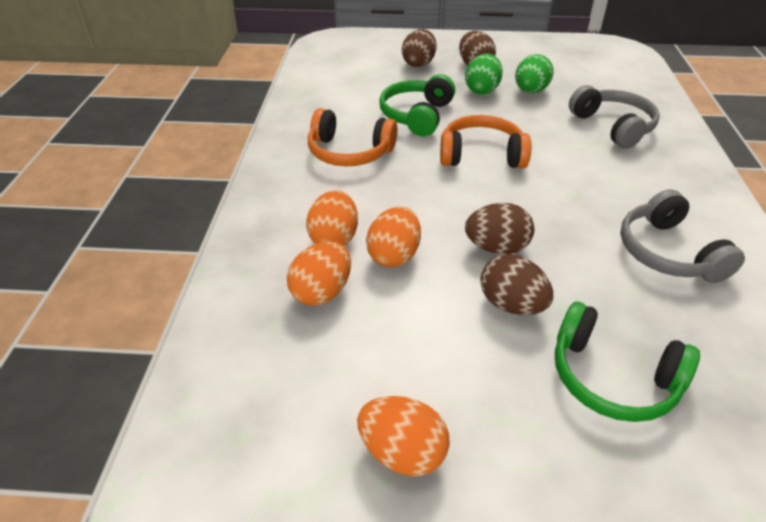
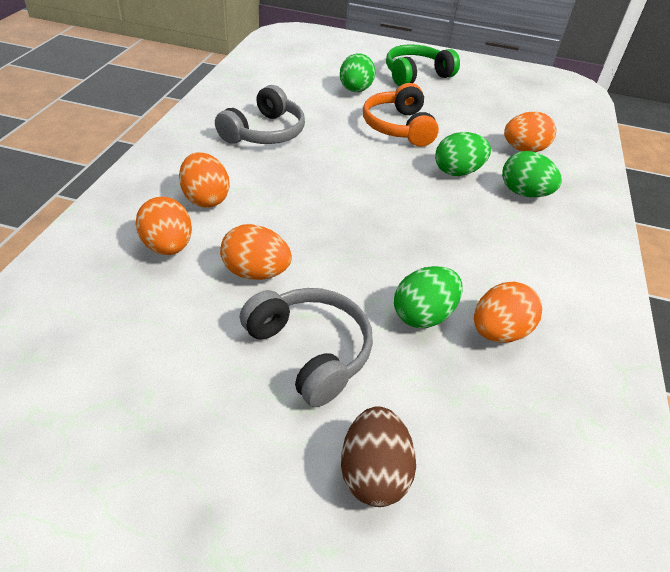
brown egg: 4 -> 1
green egg: 2 -> 4
green headphones: 2 -> 1
orange egg: 4 -> 5
orange headphones: 2 -> 1

